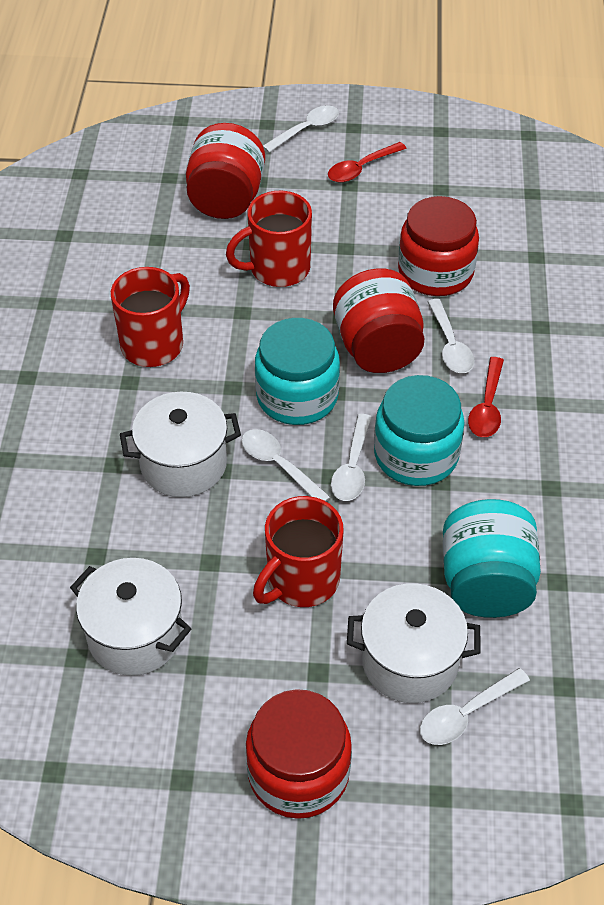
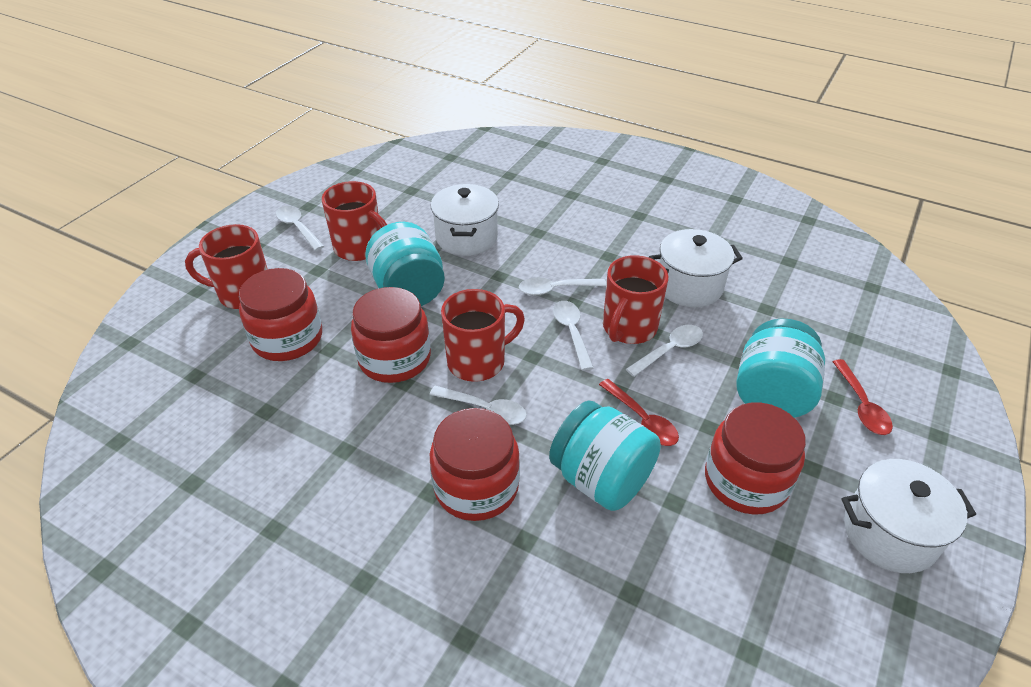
red mug: 3 -> 4

